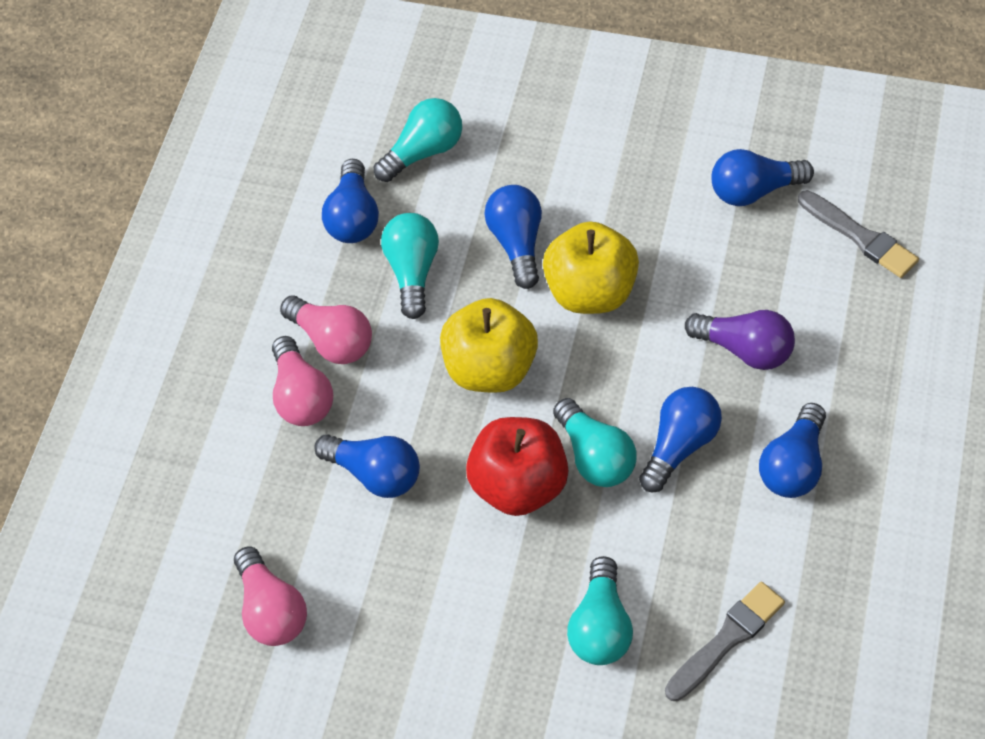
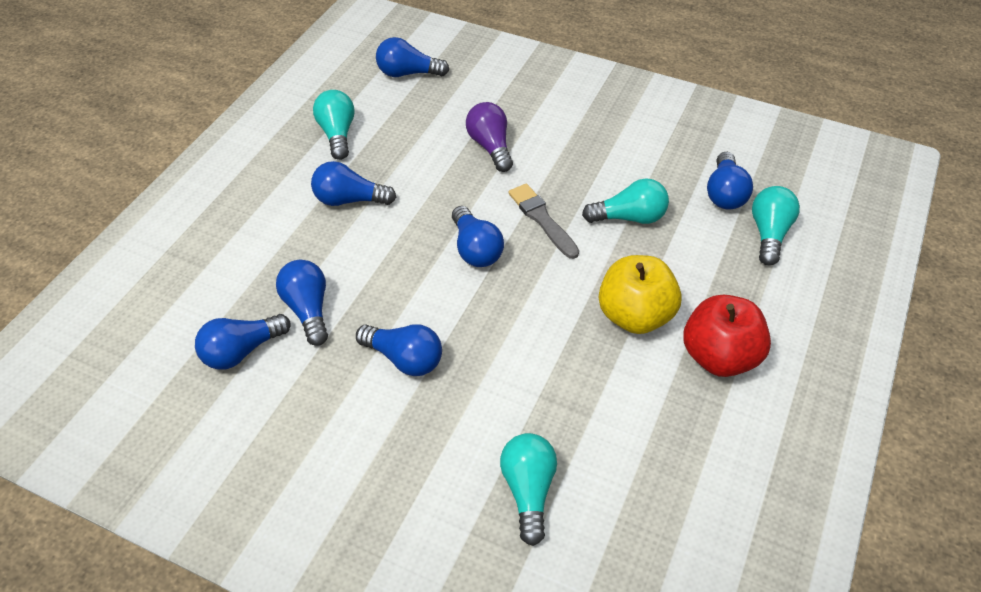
blue light bulb: 6 -> 7
grey brush: 2 -> 1
pink light bulb: 3 -> 0
yellow apple: 2 -> 1

